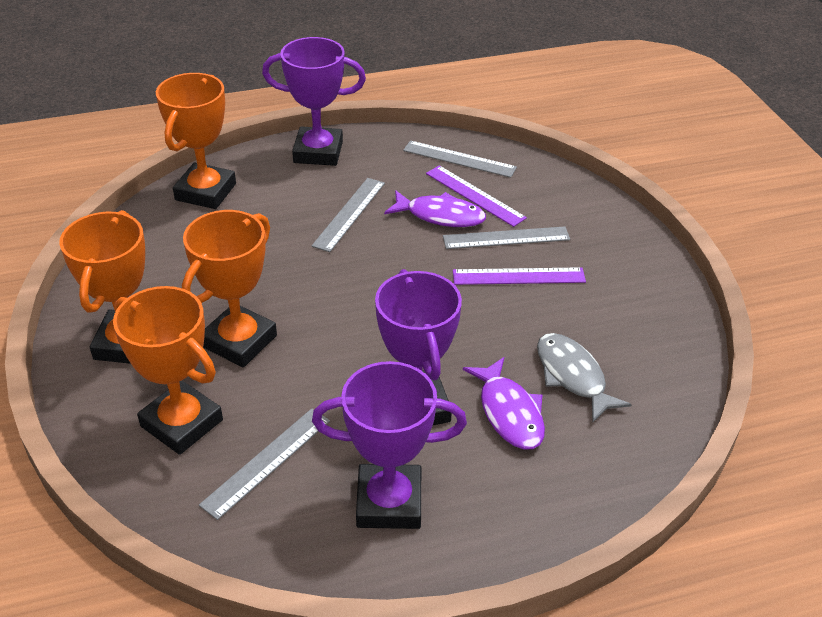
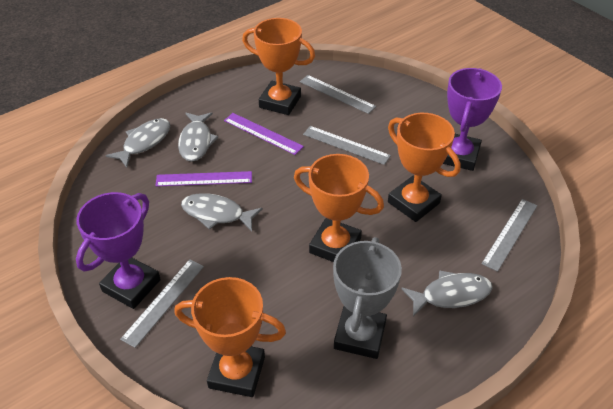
grey fish: 1 -> 4
grey trophy: 0 -> 1
purple fish: 2 -> 0
purple trophy: 3 -> 2

